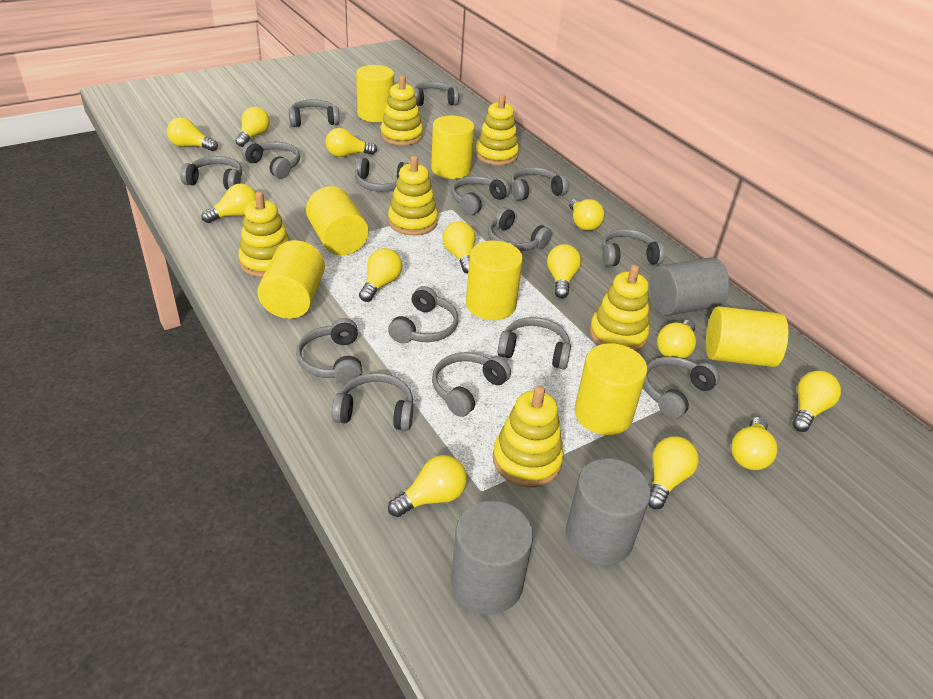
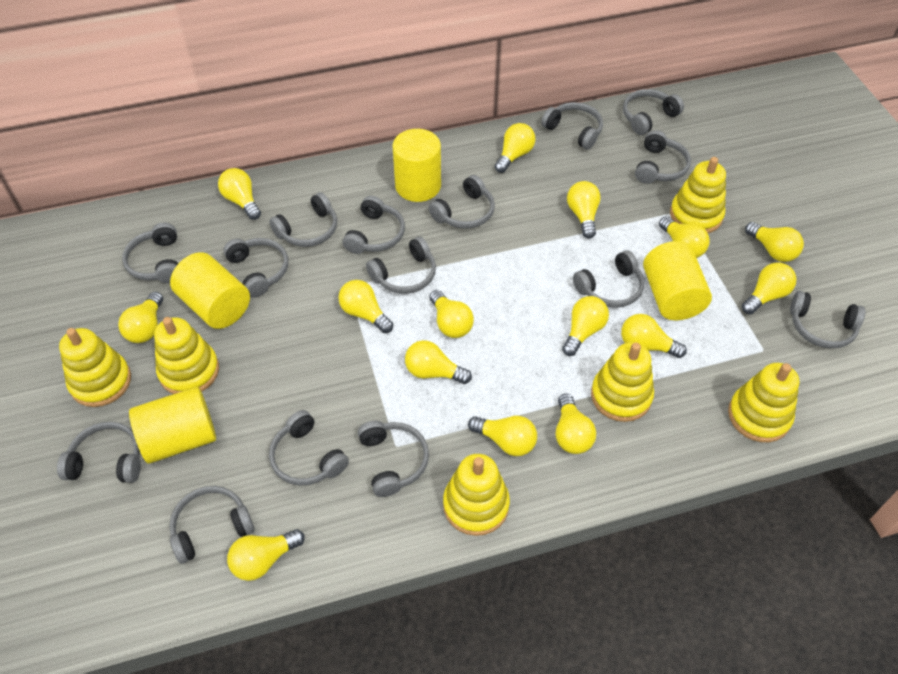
grey cylinder: 3 -> 0
yellow cylinder: 7 -> 4
yellow light bulb: 13 -> 15

